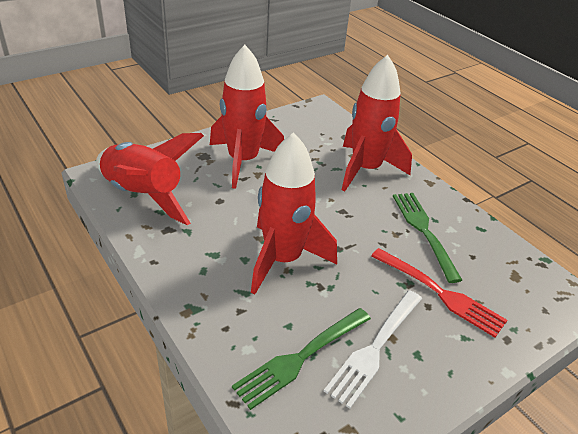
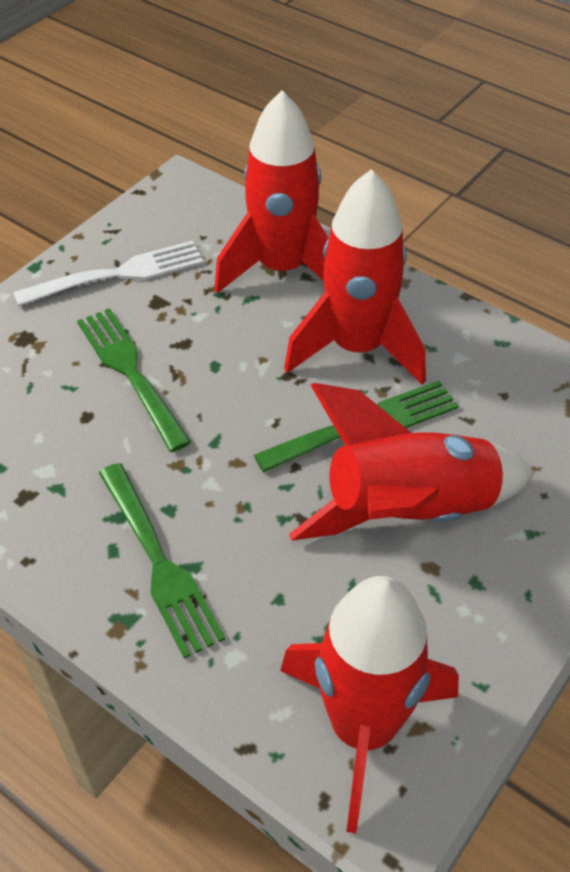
green fork: 2 -> 3
red fork: 1 -> 0

